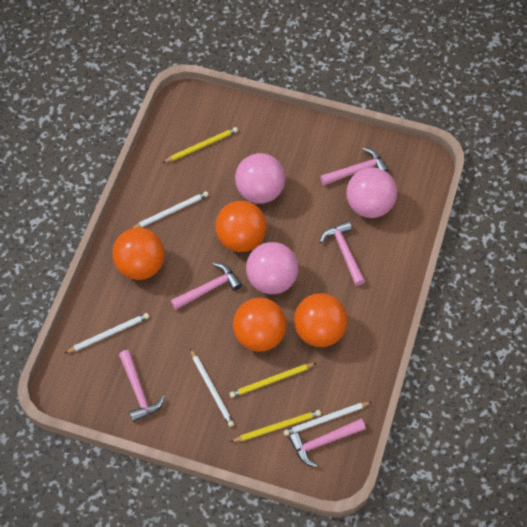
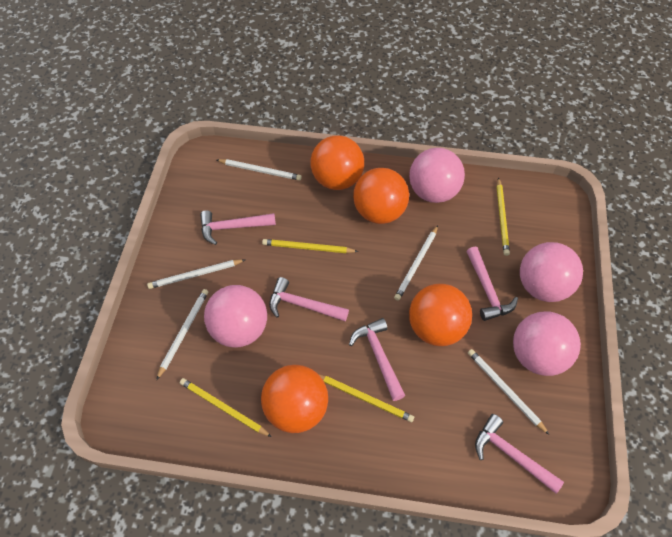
pink ball: 3 -> 4
white pencil: 4 -> 5
yellow pencil: 3 -> 4

